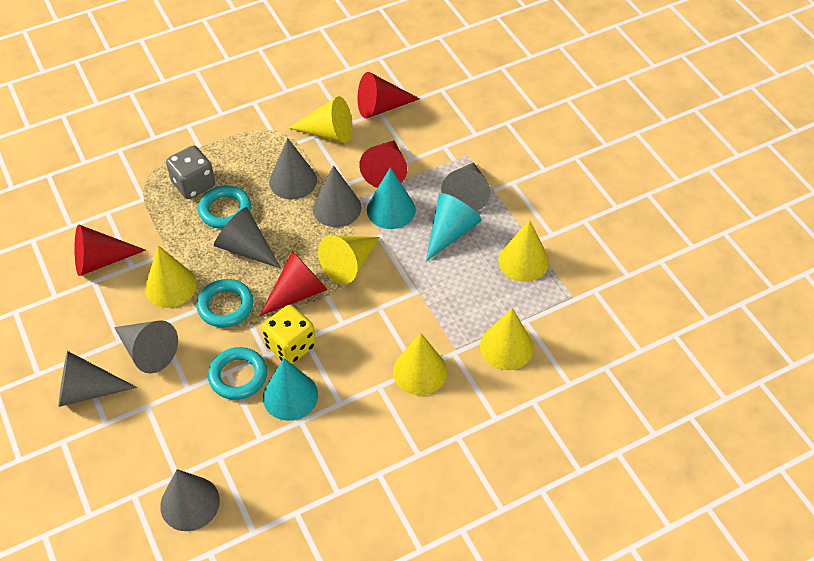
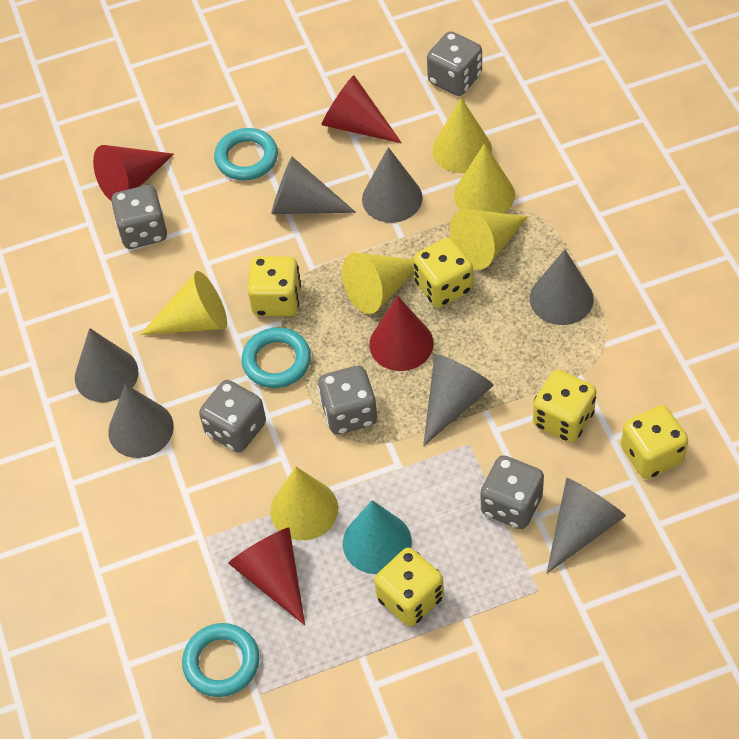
grey dice: 1 -> 5
turquoise cone: 3 -> 1
yellow dice: 1 -> 5

